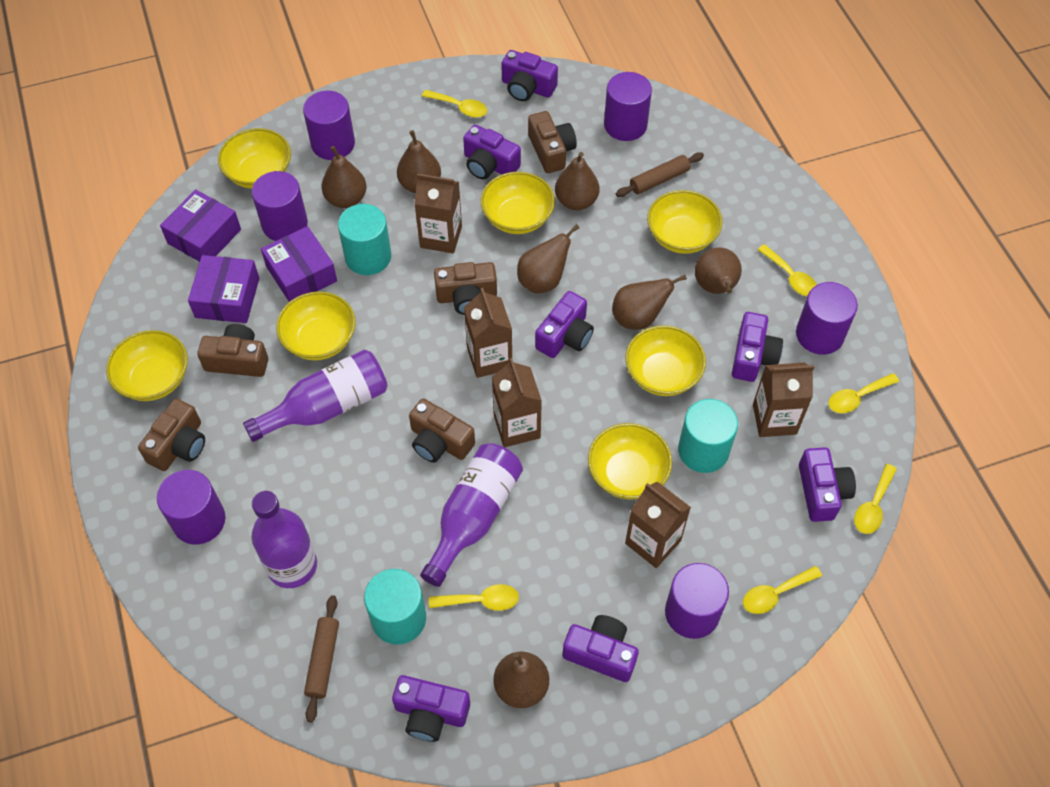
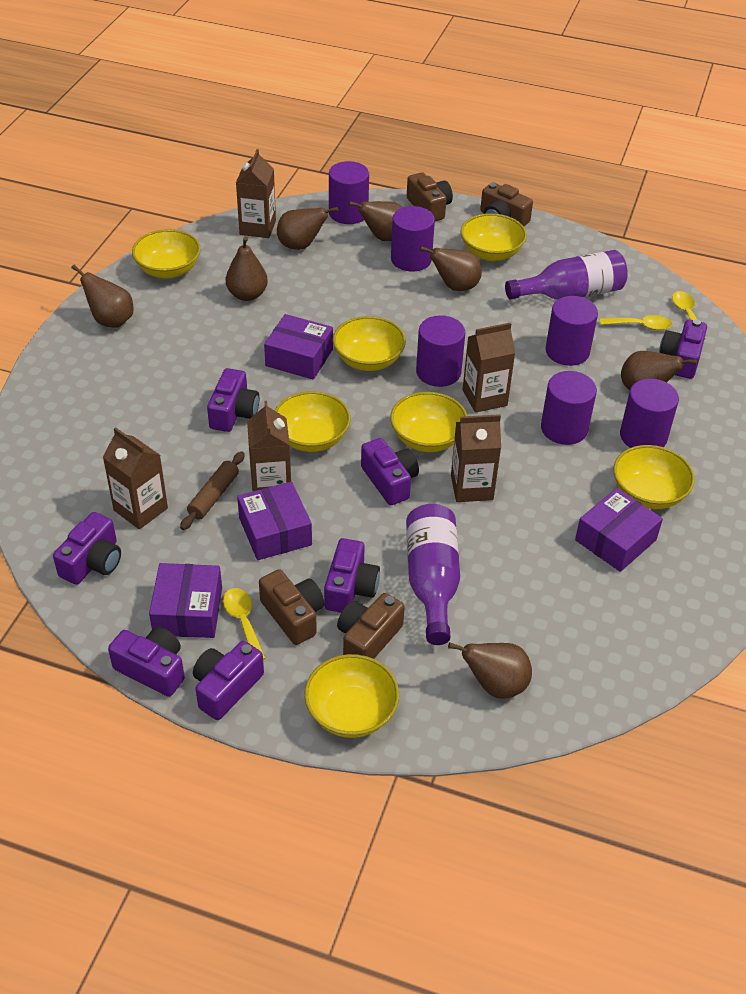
brown camera: 5 -> 4
brown rolling pin: 2 -> 1
purple bottle: 3 -> 2
purple box: 3 -> 4
turquoise cylinder: 3 -> 0
yellow spoon: 6 -> 3

